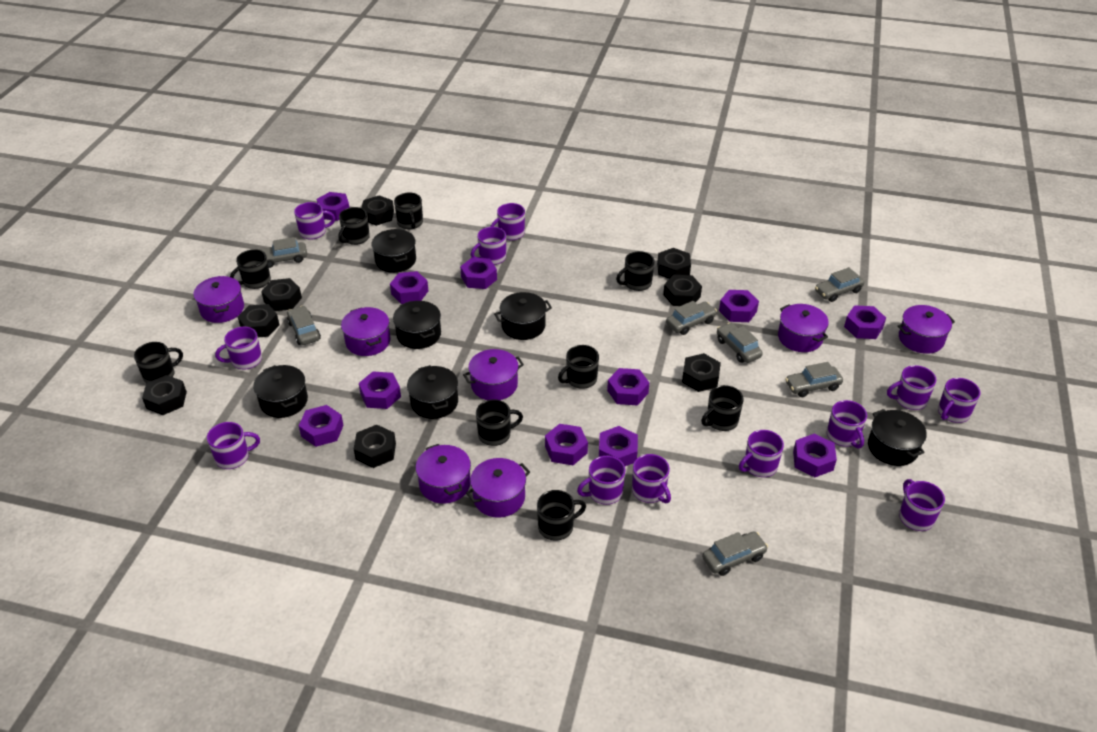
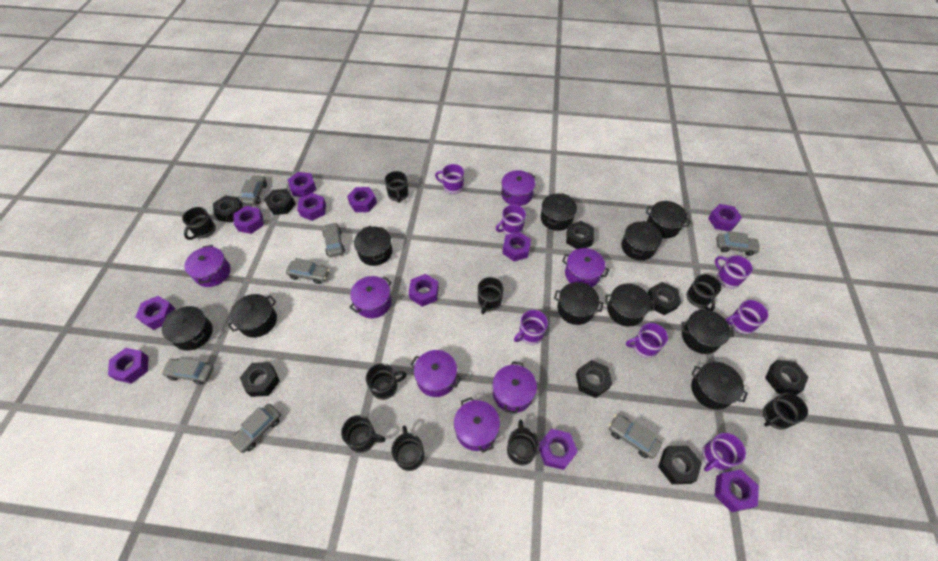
black pot: 6 -> 10
purple mug: 12 -> 7

